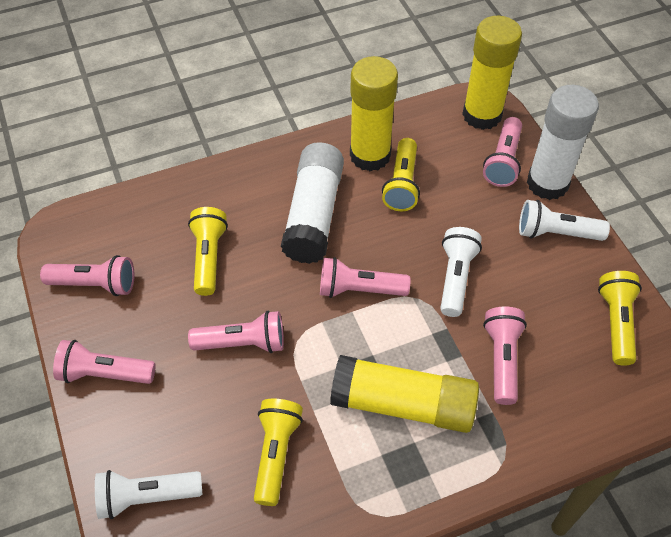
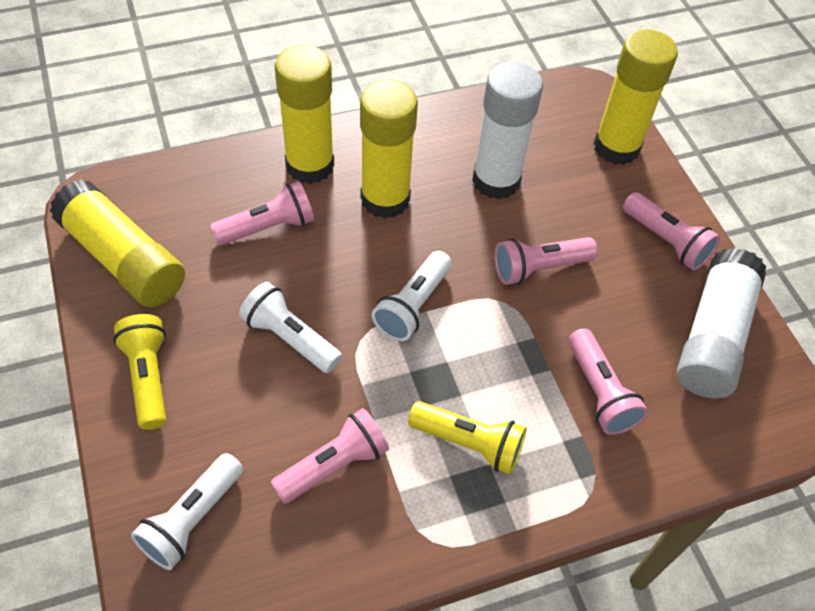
pink flashlight: 6 -> 5
yellow flashlight: 4 -> 2
yellow glue stick: 3 -> 4

